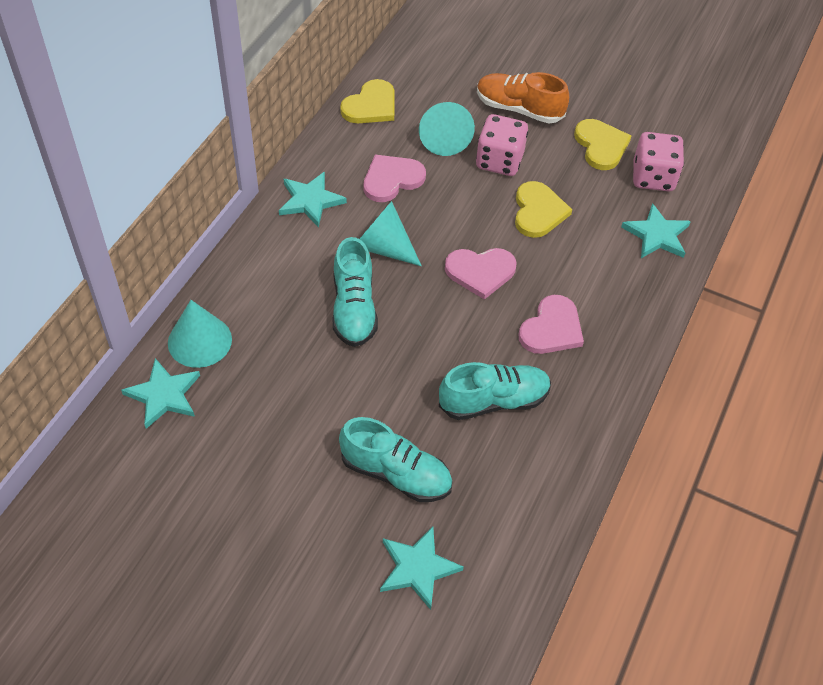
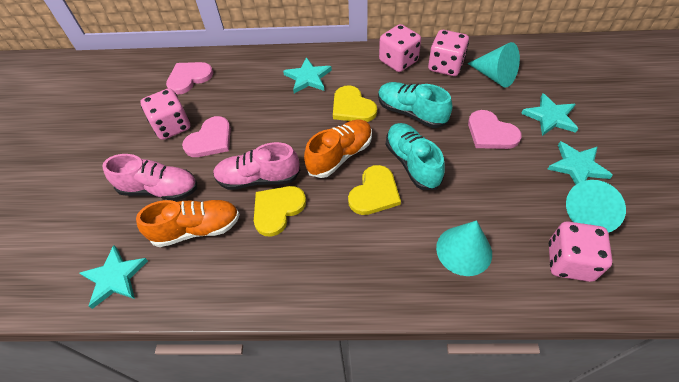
orange shoe: 1 -> 2
pink dice: 2 -> 4
pink shoe: 0 -> 2
turquoise shoe: 3 -> 2

